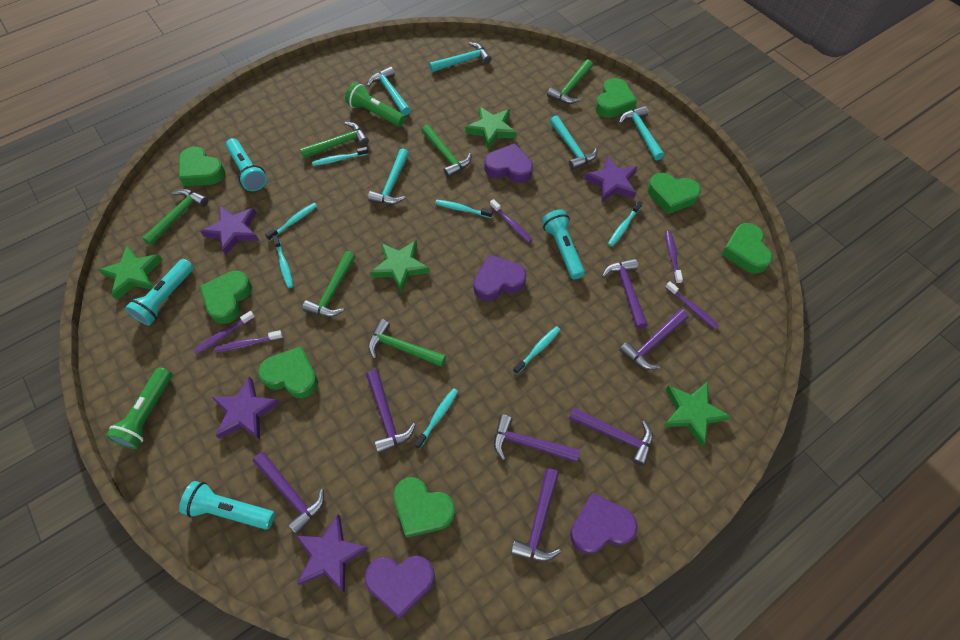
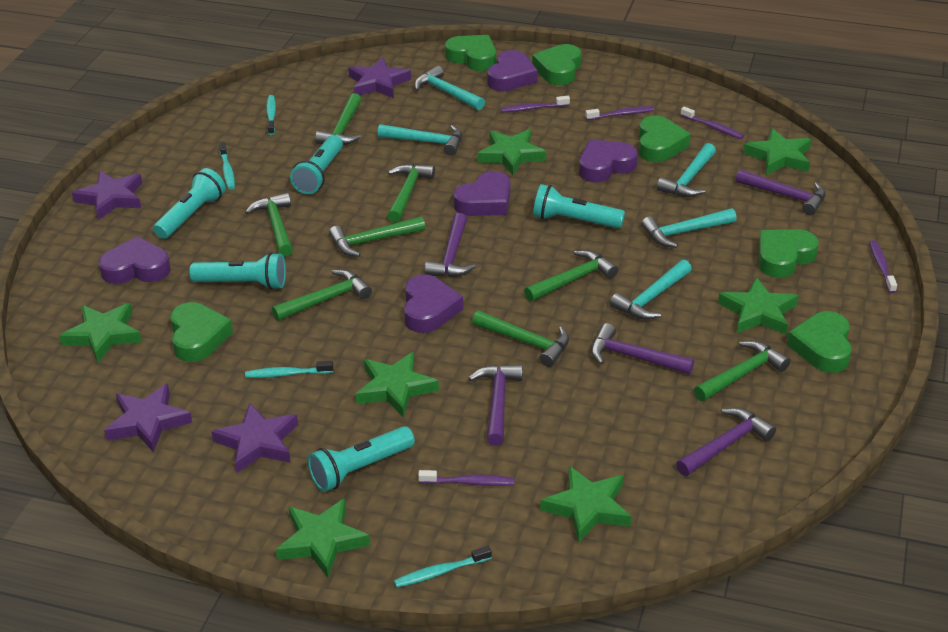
green flashlight: 2 -> 0
green hammer: 6 -> 8
green heart: 7 -> 6
green star: 4 -> 7
purple hammer: 7 -> 5
purple heart: 4 -> 5
turquoise flashlight: 4 -> 5
turquoise toothbrush: 7 -> 4

